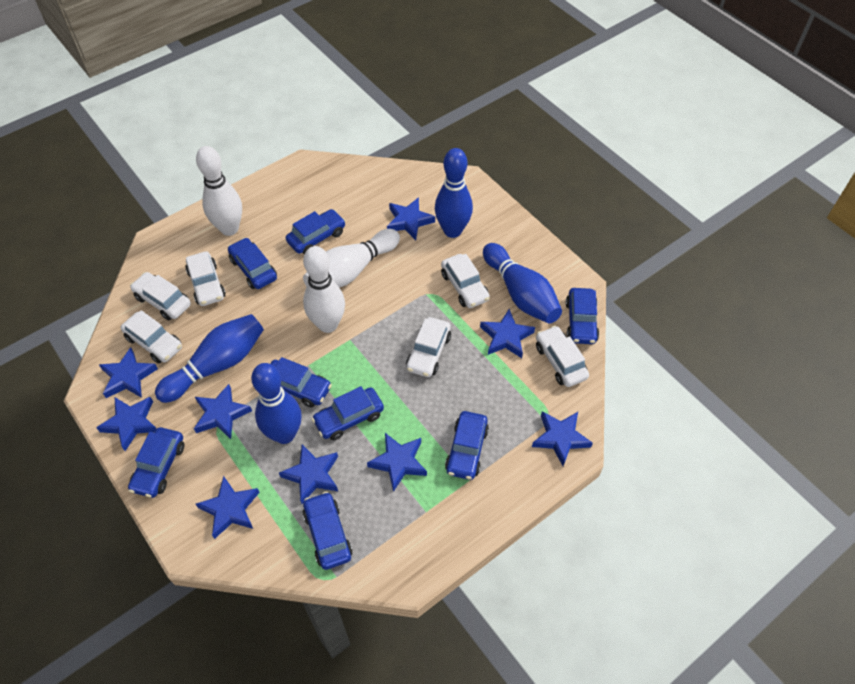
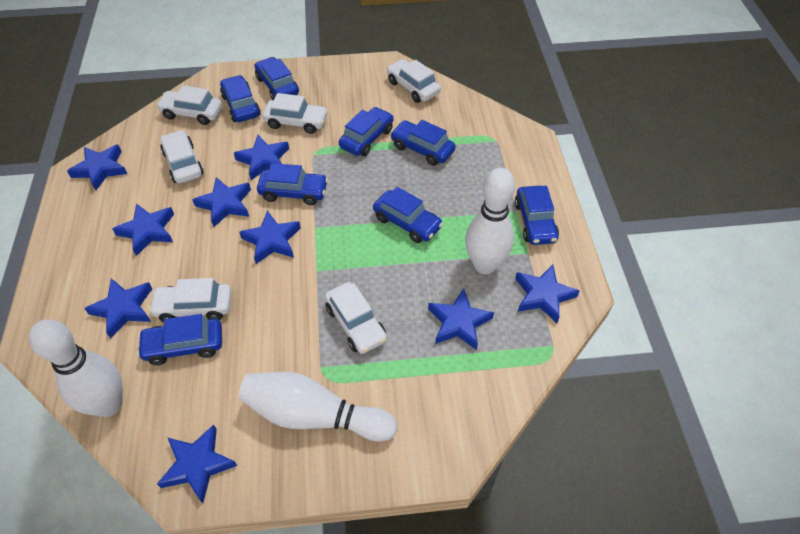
blue bowling pin: 4 -> 0

